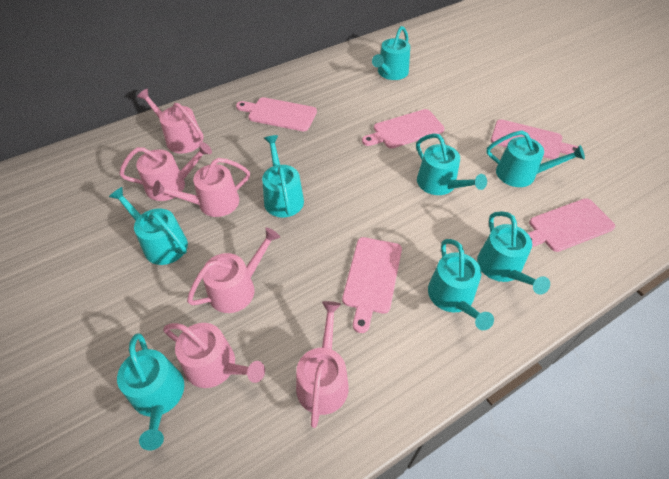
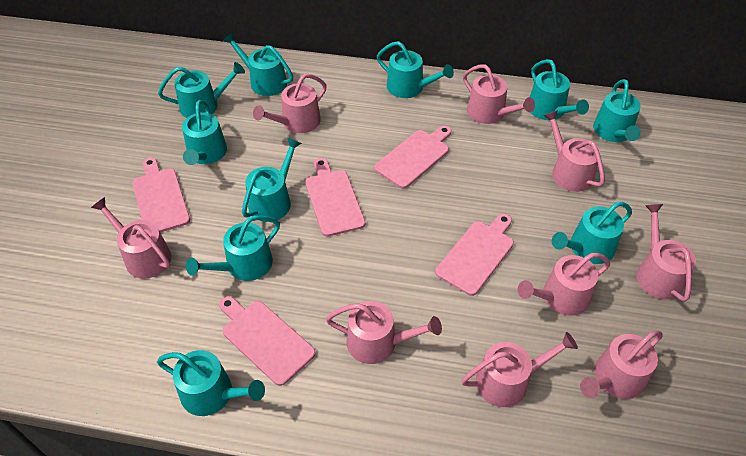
pink watering can: 6 -> 9
turquoise watering can: 8 -> 10

